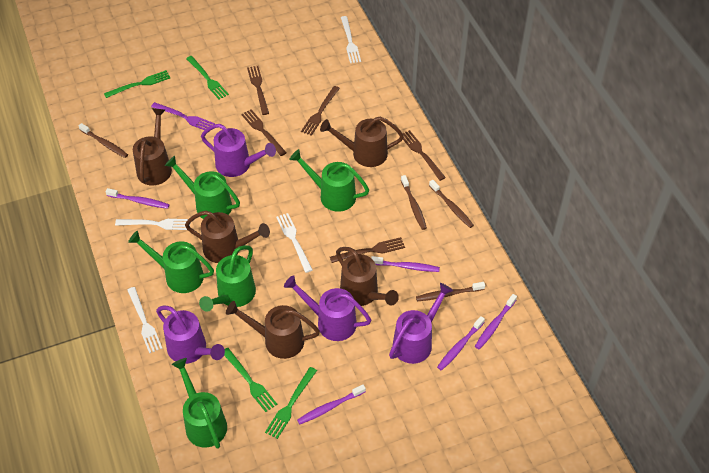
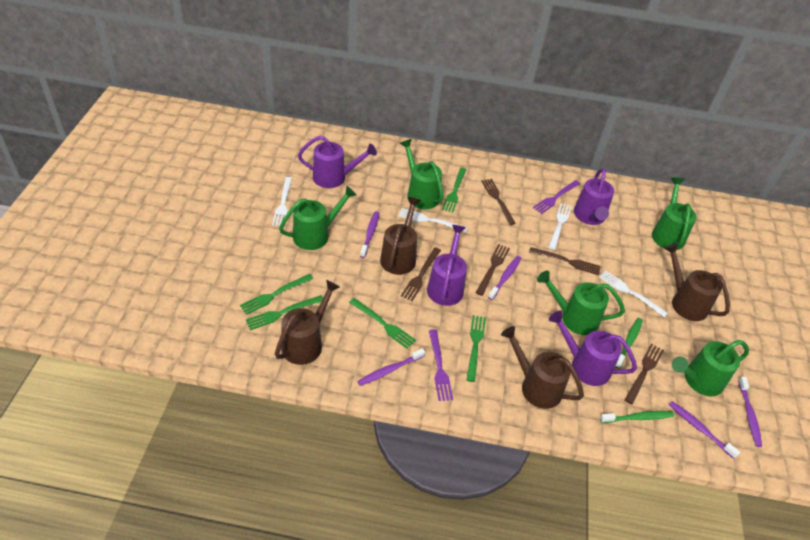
brown toothbrush: 4 -> 0
brown watering can: 5 -> 4
green fork: 4 -> 5
green toothbrush: 0 -> 2
purple fork: 1 -> 2

